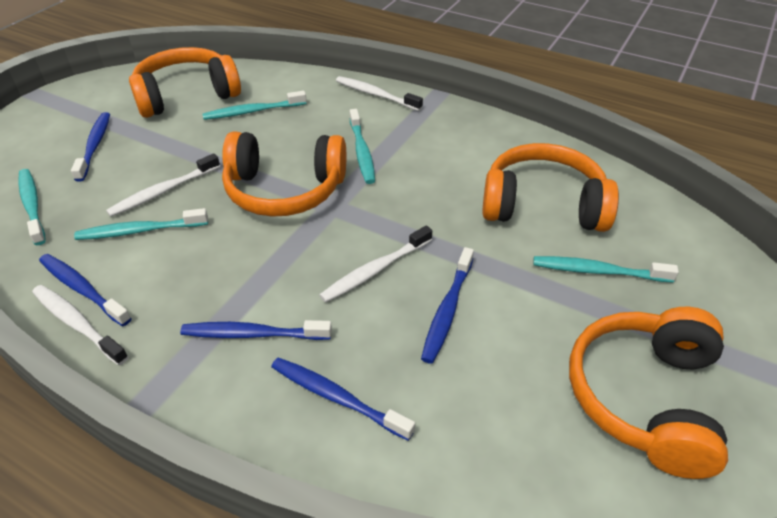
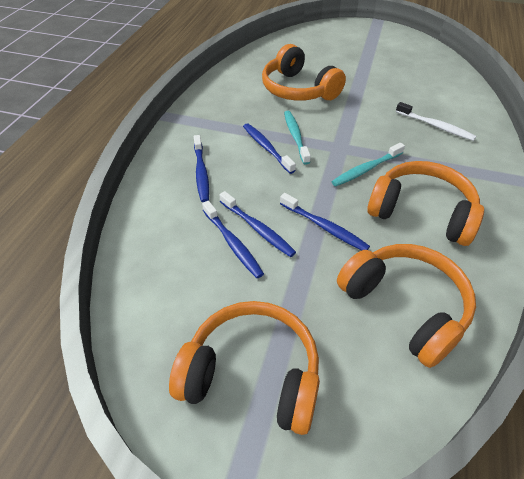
turquoise toothbrush: 5 -> 2
white toothbrush: 4 -> 1

